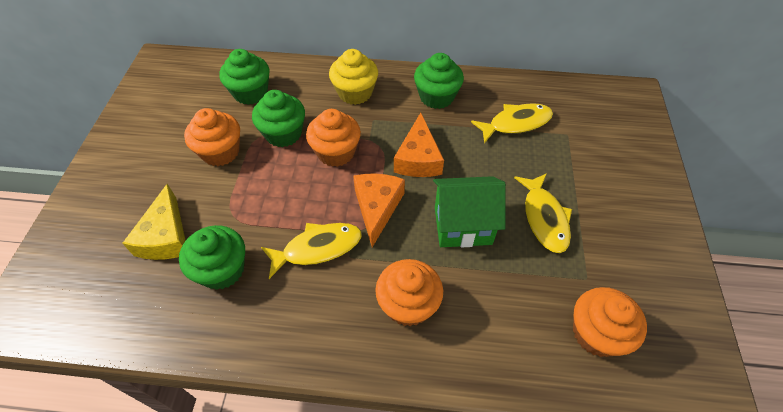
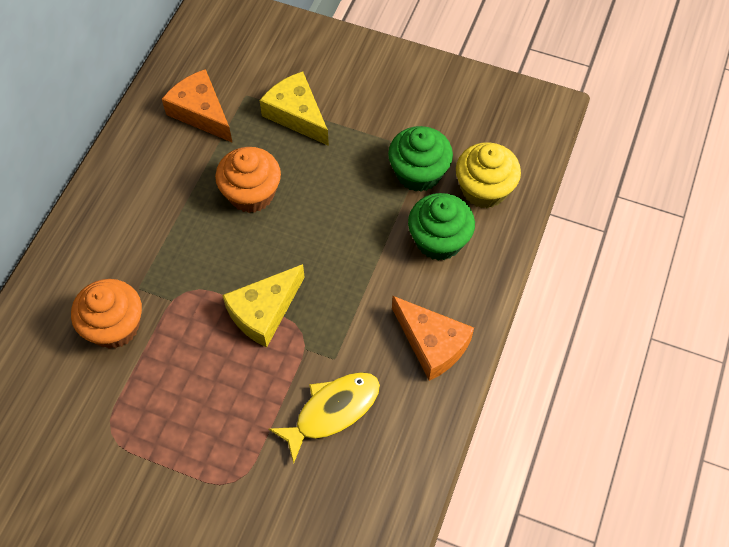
green cupcake: 4 -> 2
green house: 1 -> 0
orange cupcake: 4 -> 2
yellow cheese: 1 -> 2
yellow fish: 3 -> 1

